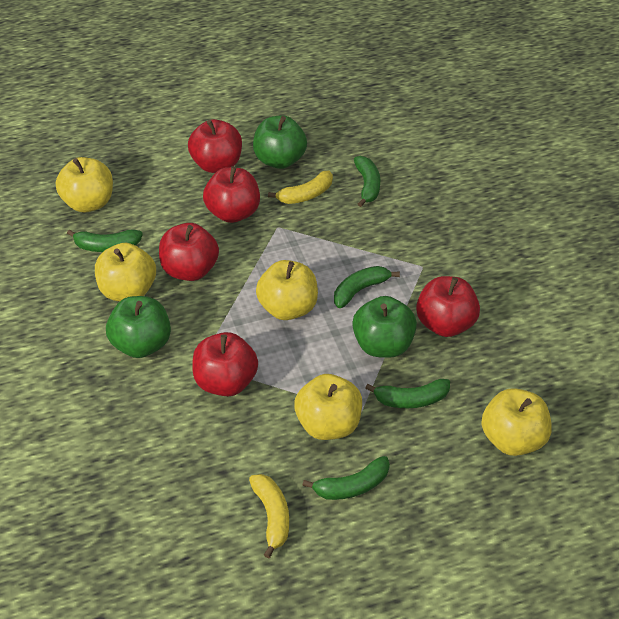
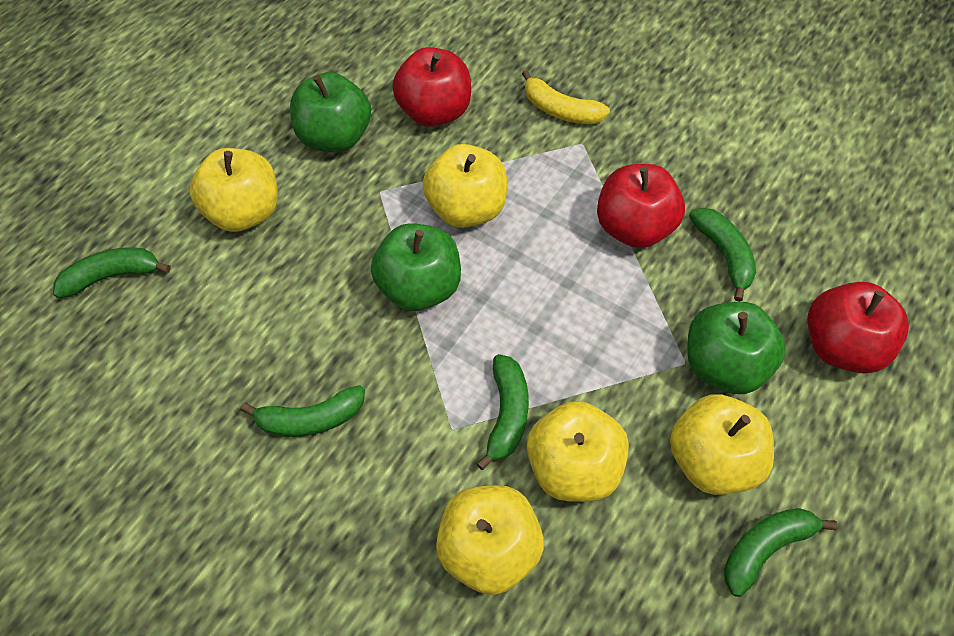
red apple: 5 -> 3
yellow banana: 2 -> 1

